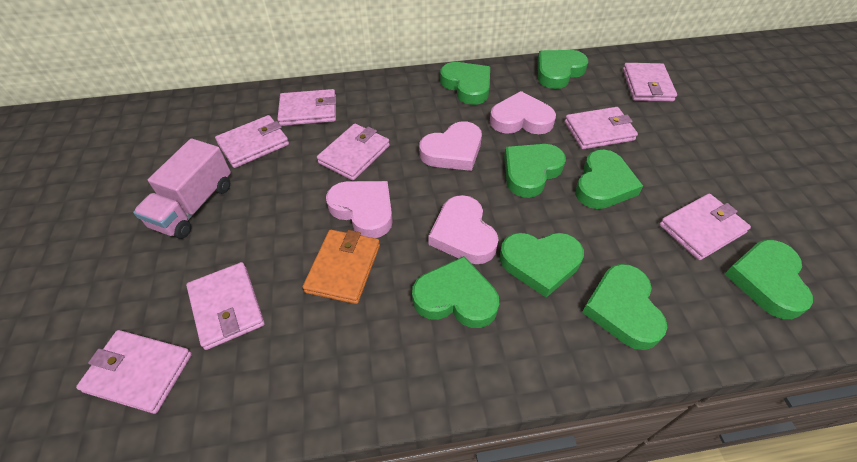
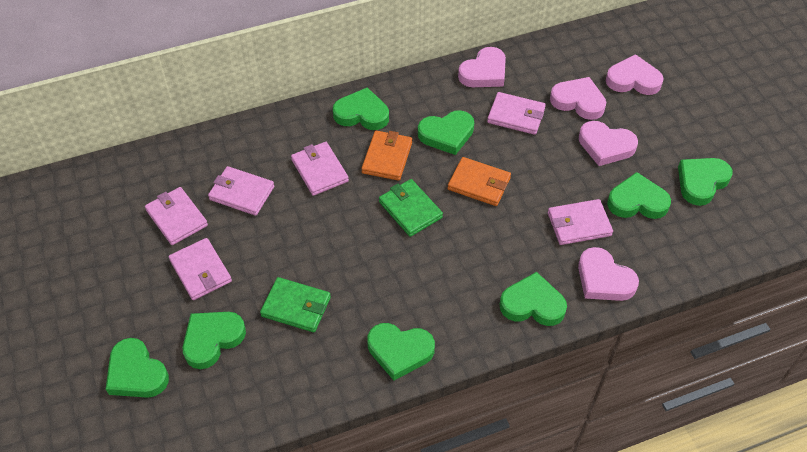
green wallet: 0 -> 2
orange wallet: 1 -> 2
pink heart: 4 -> 5
pink truck: 1 -> 0
pink wallet: 8 -> 6

